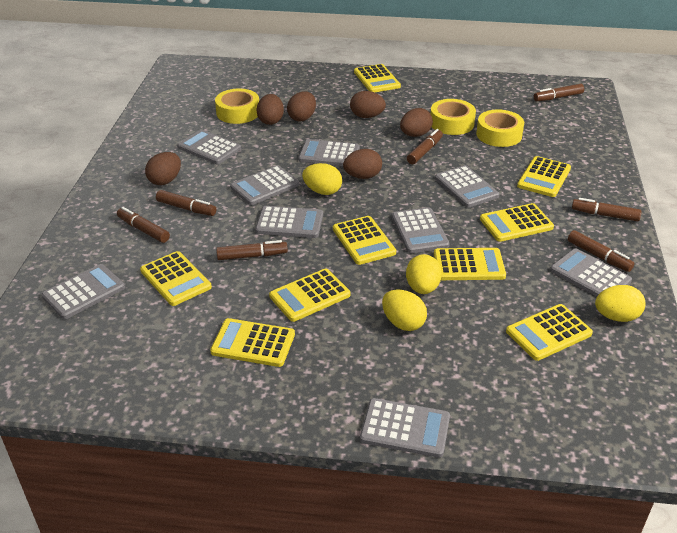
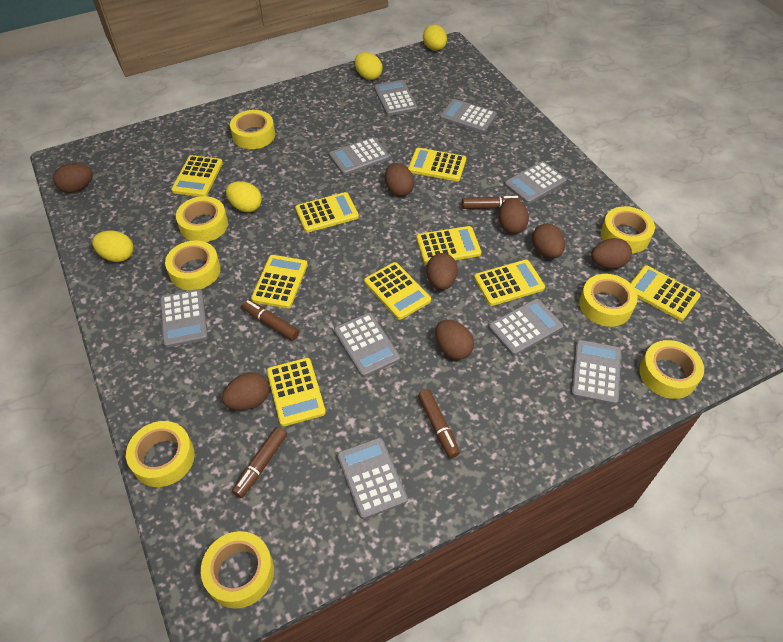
brown egg: 6 -> 8
brown marker: 7 -> 4
yellow tape: 3 -> 8

